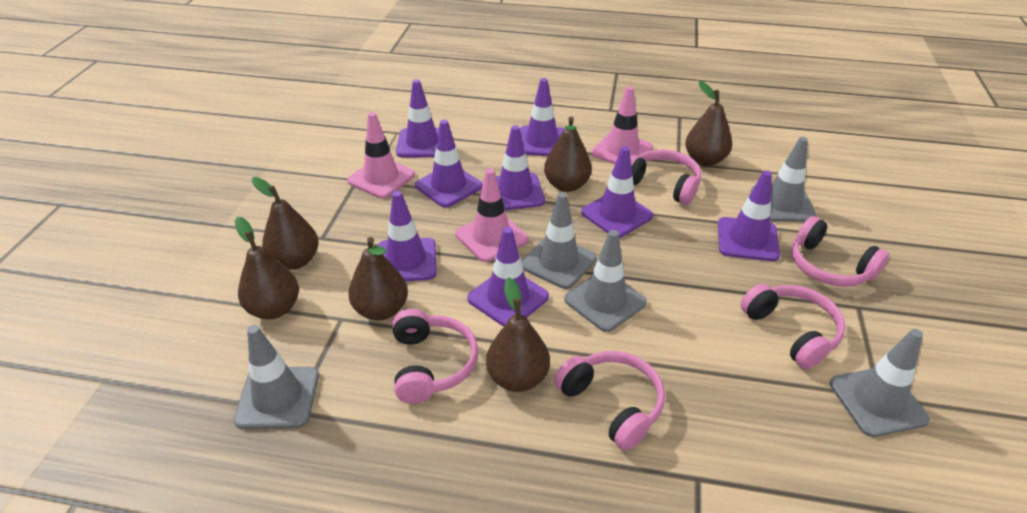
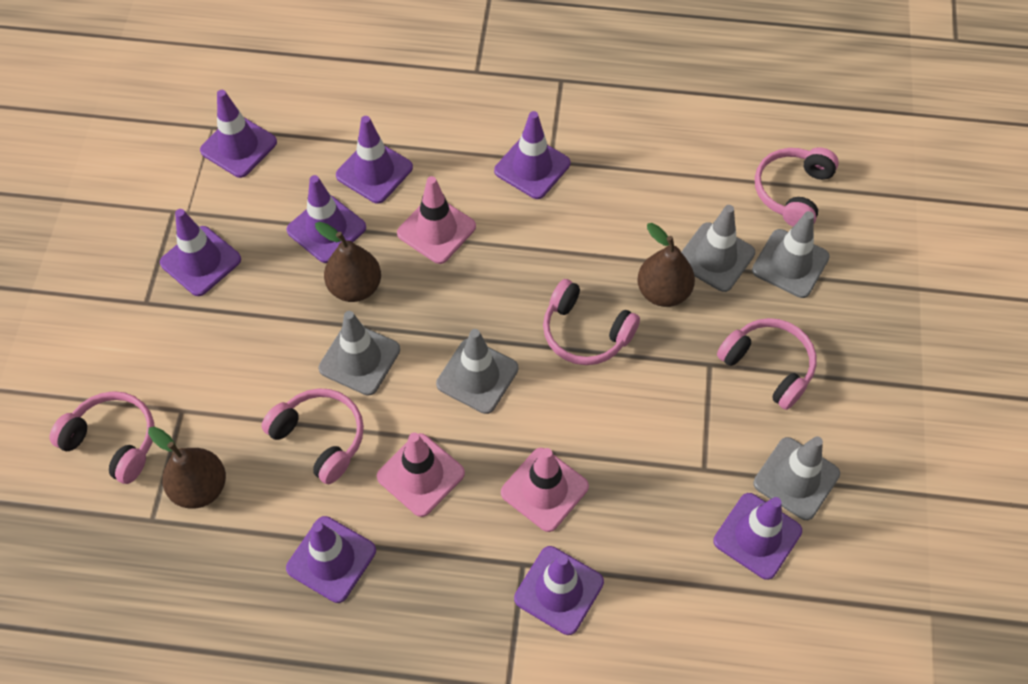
brown pear: 6 -> 3

